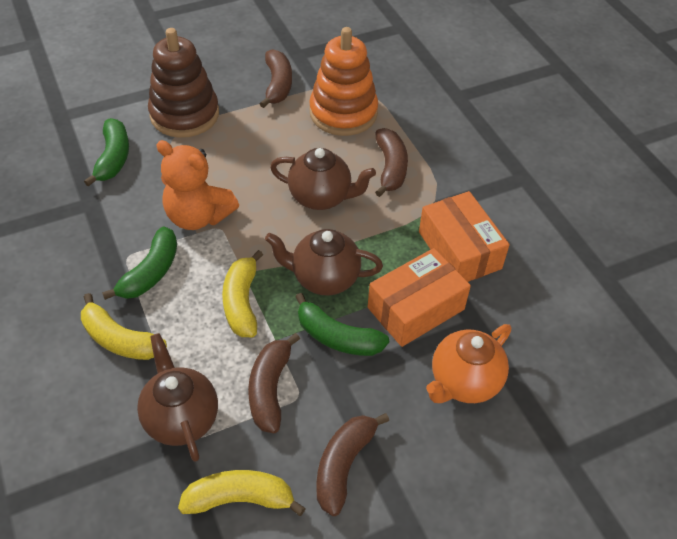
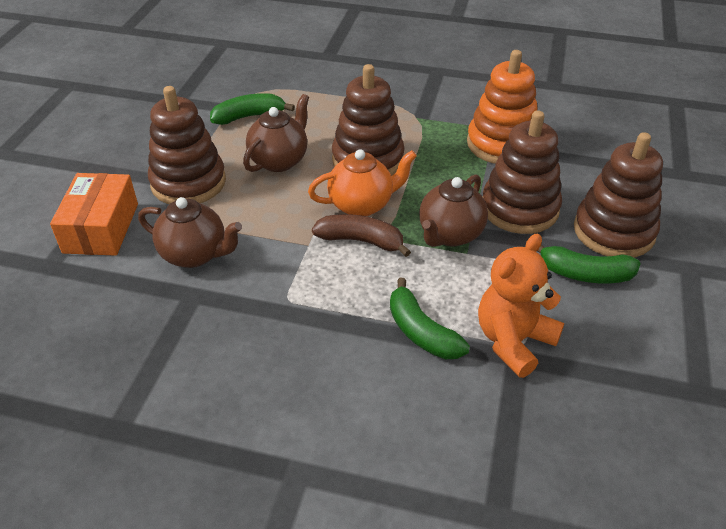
brown banana: 4 -> 1
brown stacking toy: 1 -> 4
orange box: 2 -> 1
yellow banana: 3 -> 0

